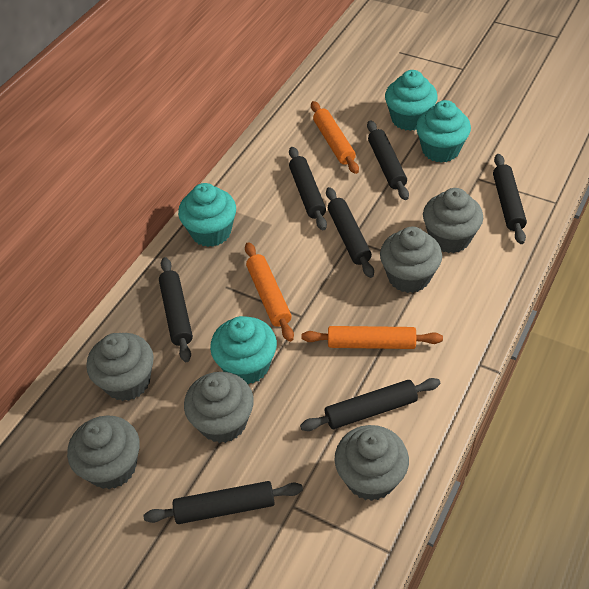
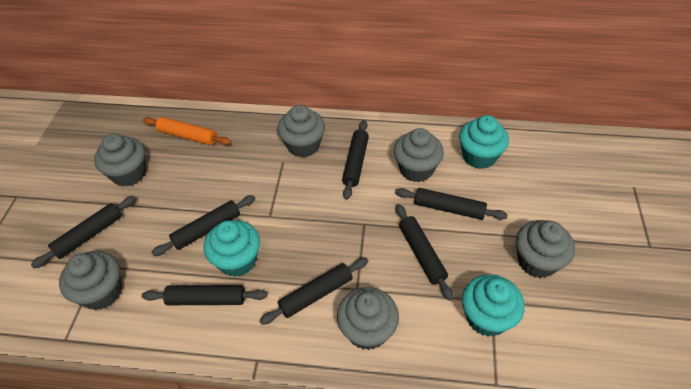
orange rolling pin: 3 -> 1
turquoise cupcake: 4 -> 3

